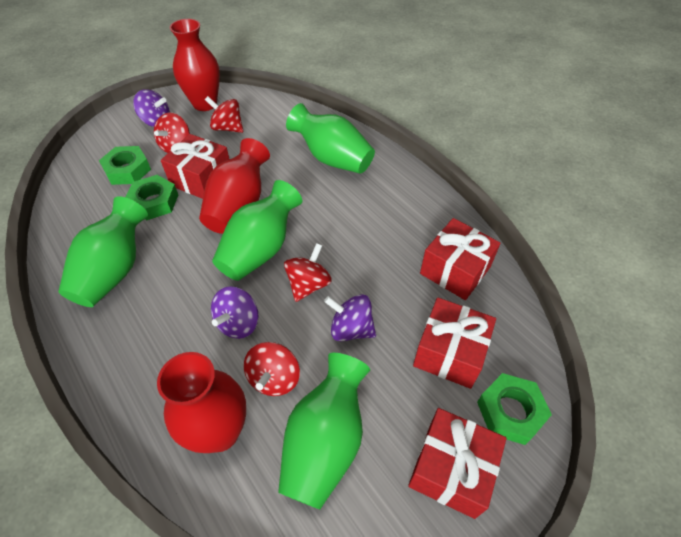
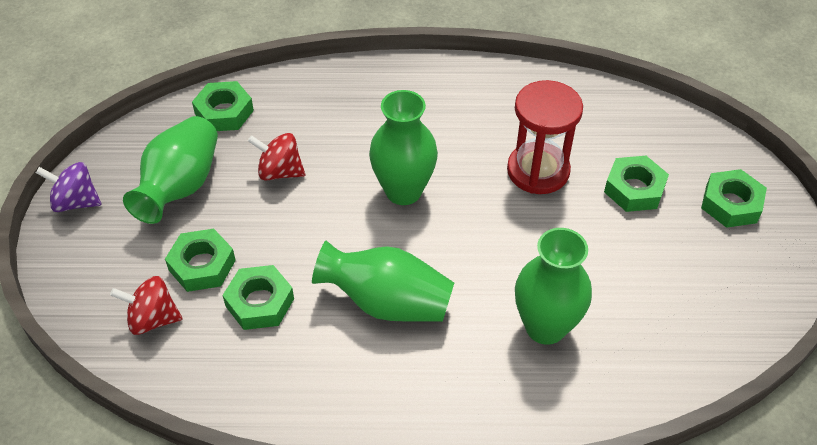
green nut: 3 -> 5
purple spinning top: 3 -> 1
red gift: 4 -> 0
red hourglass: 0 -> 1
red spinning top: 4 -> 2
red vase: 3 -> 0

